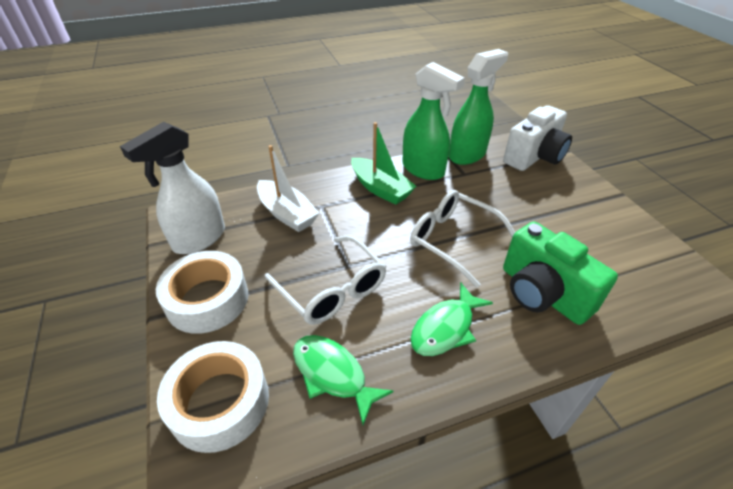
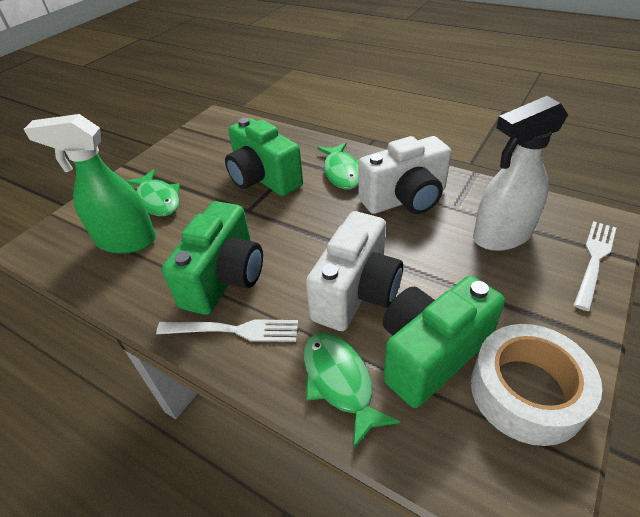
green boat: 1 -> 0
green camera: 1 -> 3
green fish: 2 -> 3
green spray bottle: 2 -> 1
white boat: 1 -> 0
white camera: 1 -> 2
white fork: 0 -> 2
white glasses: 2 -> 0
white tape: 2 -> 1

